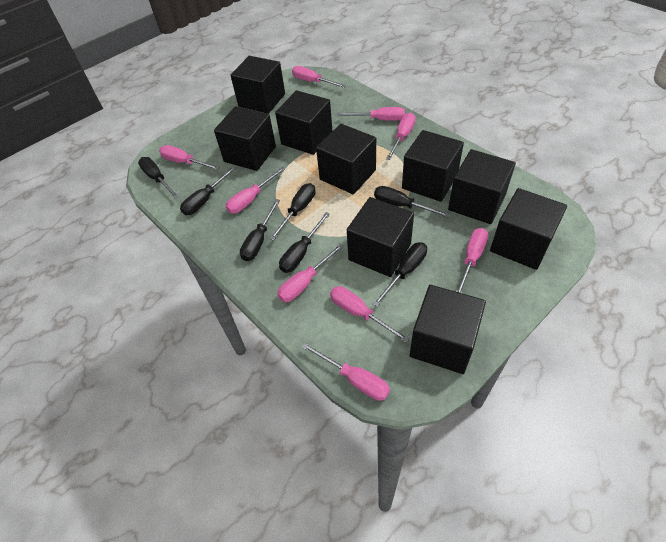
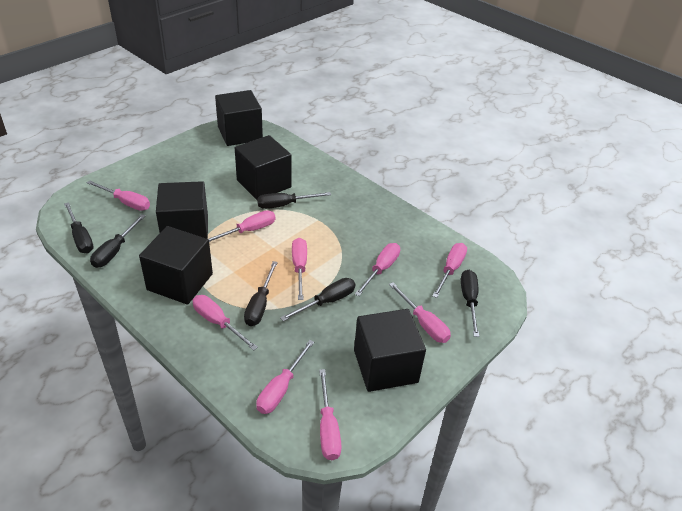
black cube: 9 -> 5
black screwdriver: 7 -> 6

